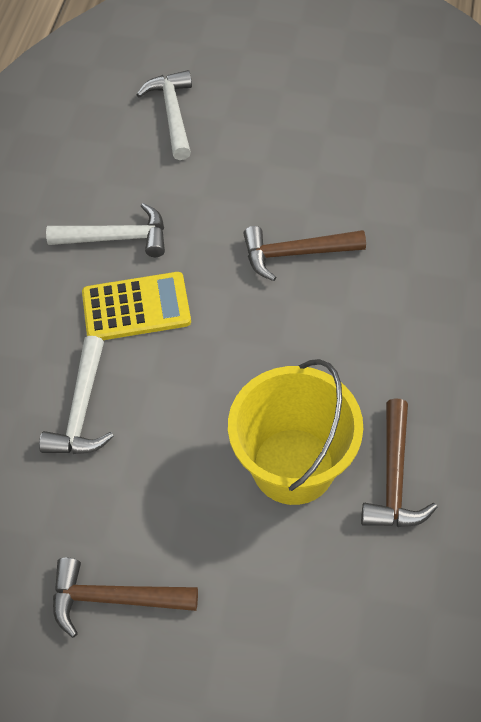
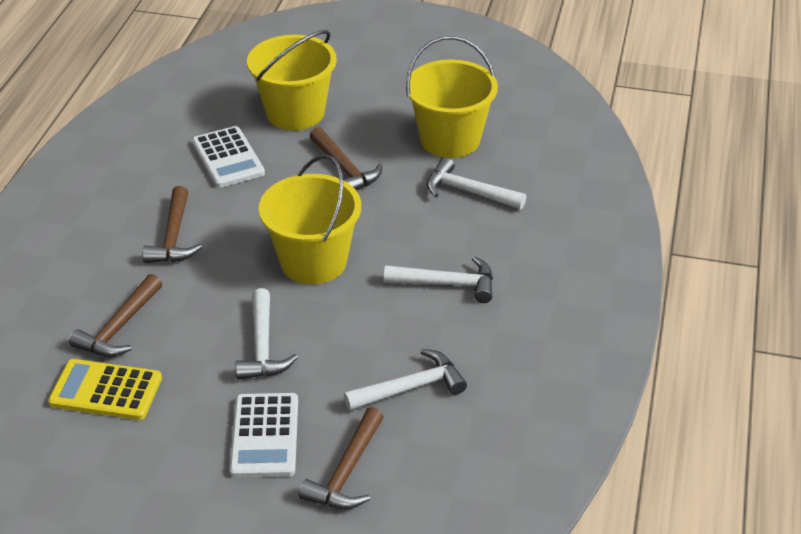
brown hammer: 3 -> 4
white calculator: 0 -> 2
white hammer: 3 -> 4
yellow bucket: 1 -> 3

